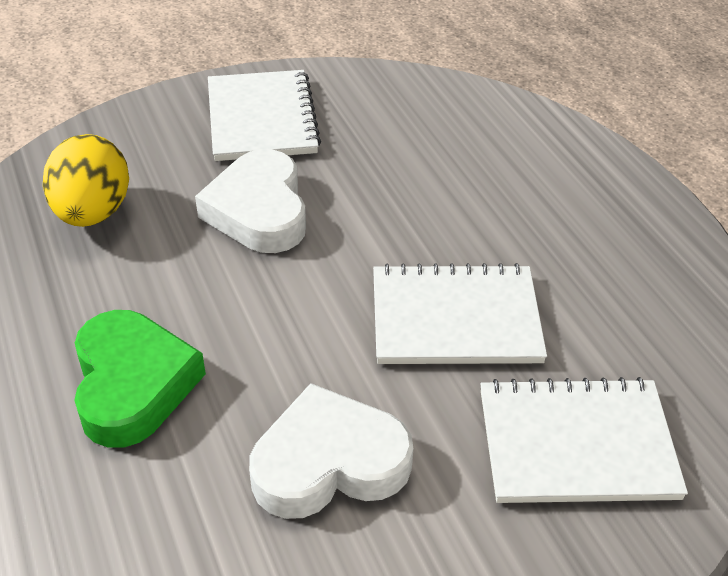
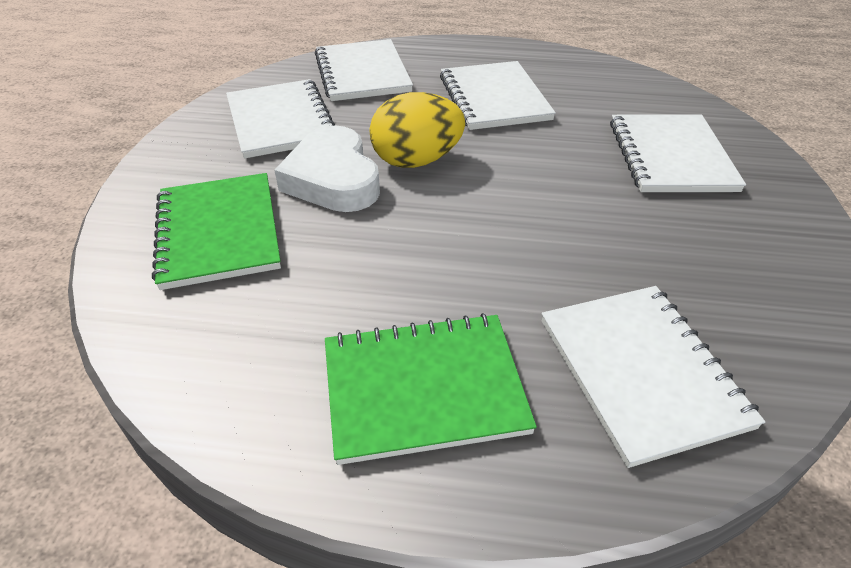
green heart: 1 -> 0
green notebook: 0 -> 2
white heart: 2 -> 1
white notebook: 3 -> 5

